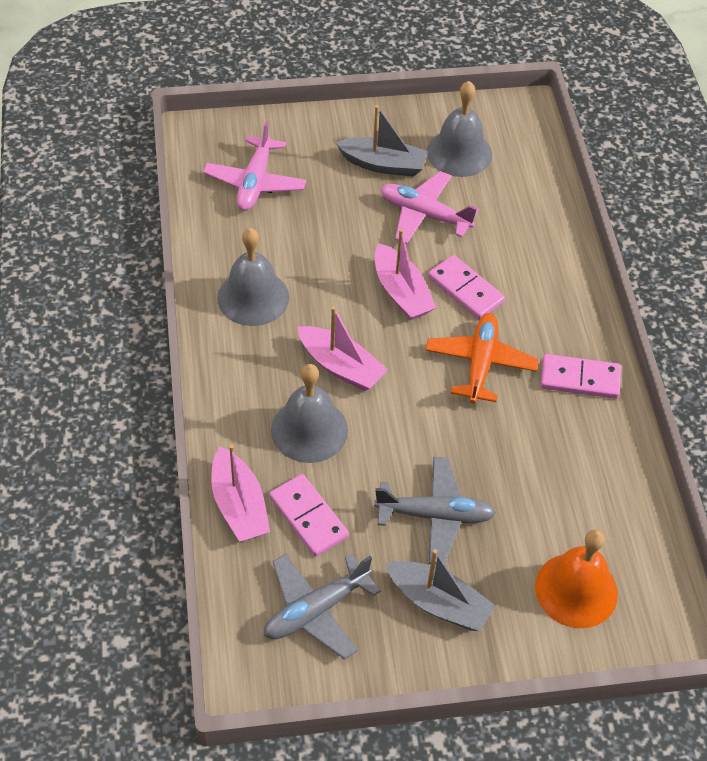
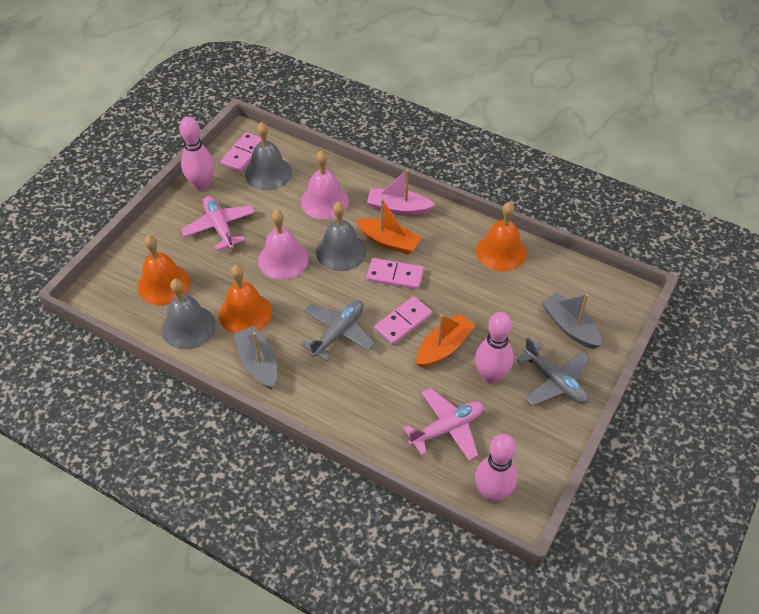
orange bell: 1 -> 3
orange boat: 0 -> 2
orange plane: 1 -> 0
pink bell: 0 -> 2
pink boat: 3 -> 1
pink bowling pin: 0 -> 3

